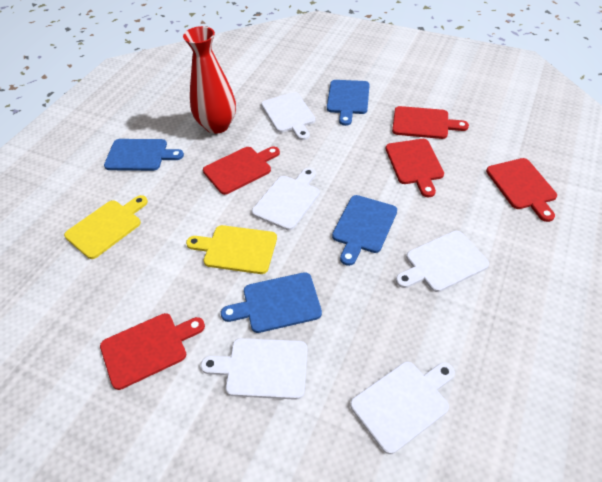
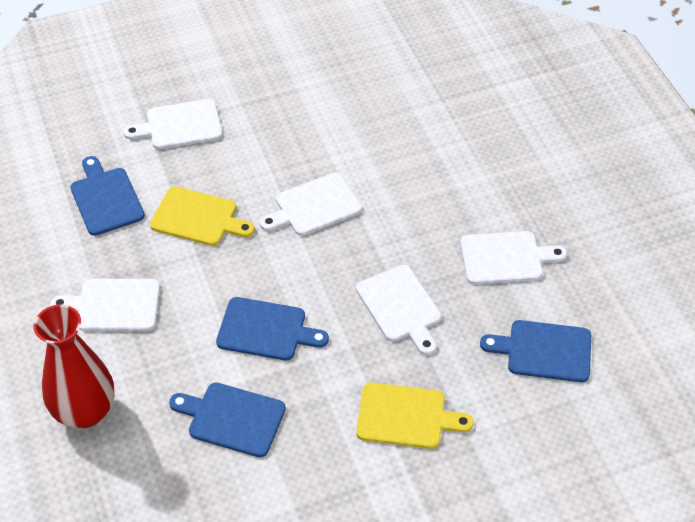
red cutting board: 5 -> 0

